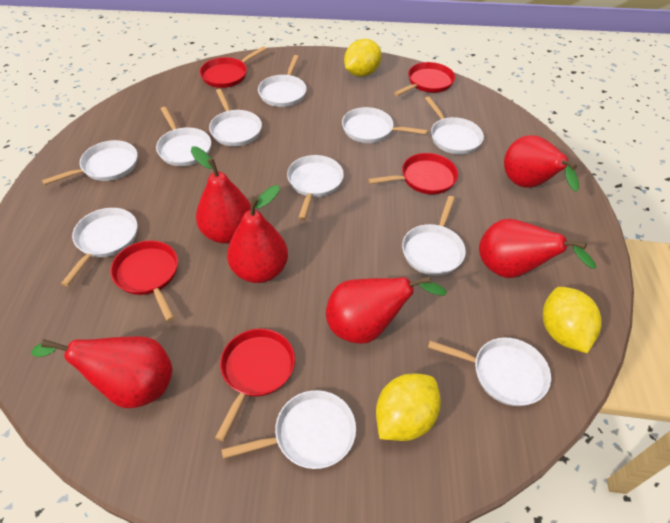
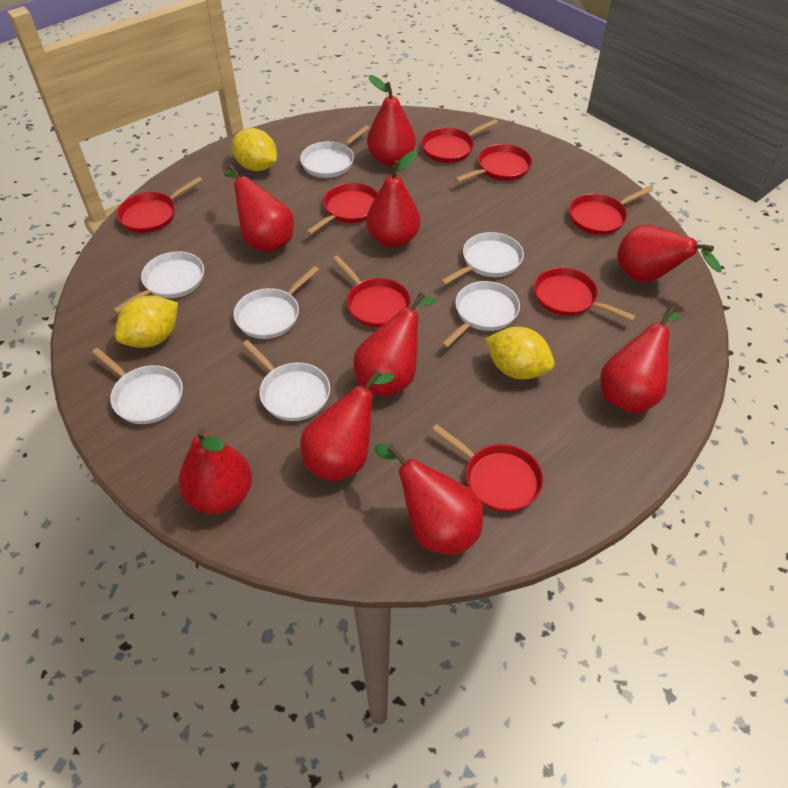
red pan: 5 -> 8
red pear: 6 -> 9
white pan: 11 -> 7

